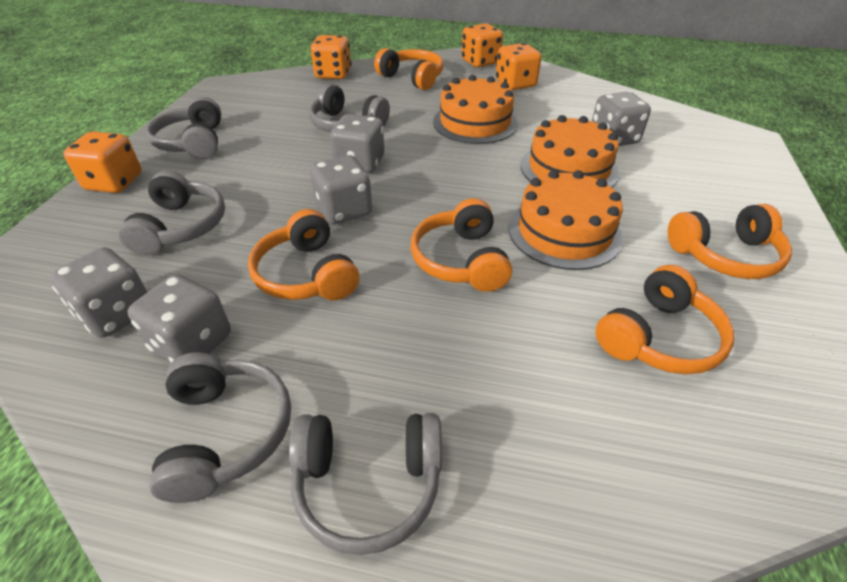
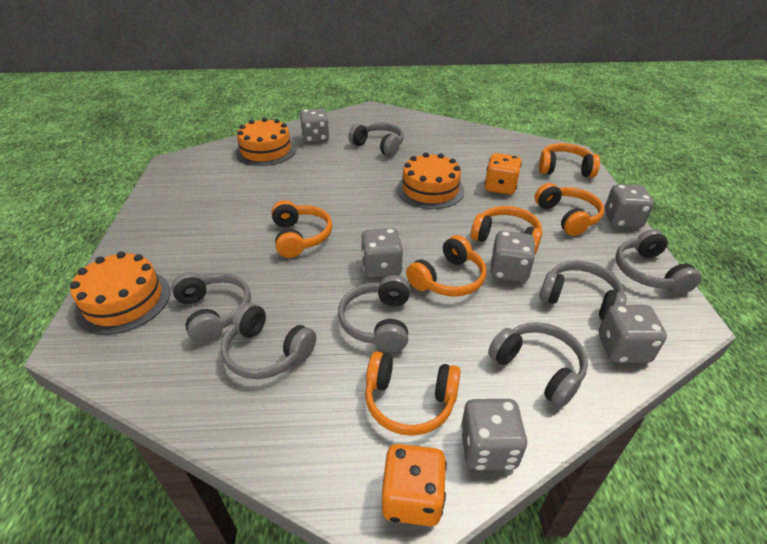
grey dice: 5 -> 6
grey headphones: 5 -> 7
orange dice: 4 -> 2
orange headphones: 5 -> 6

